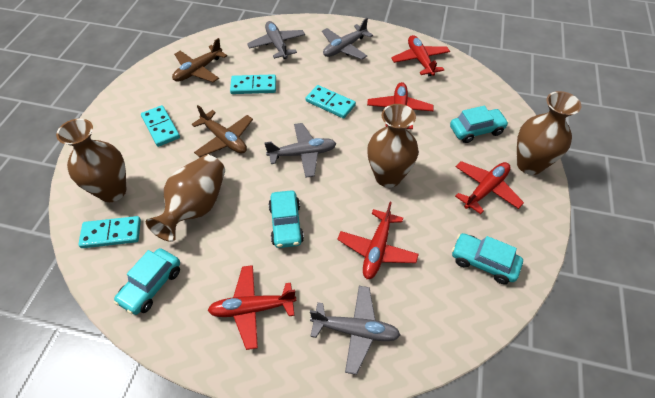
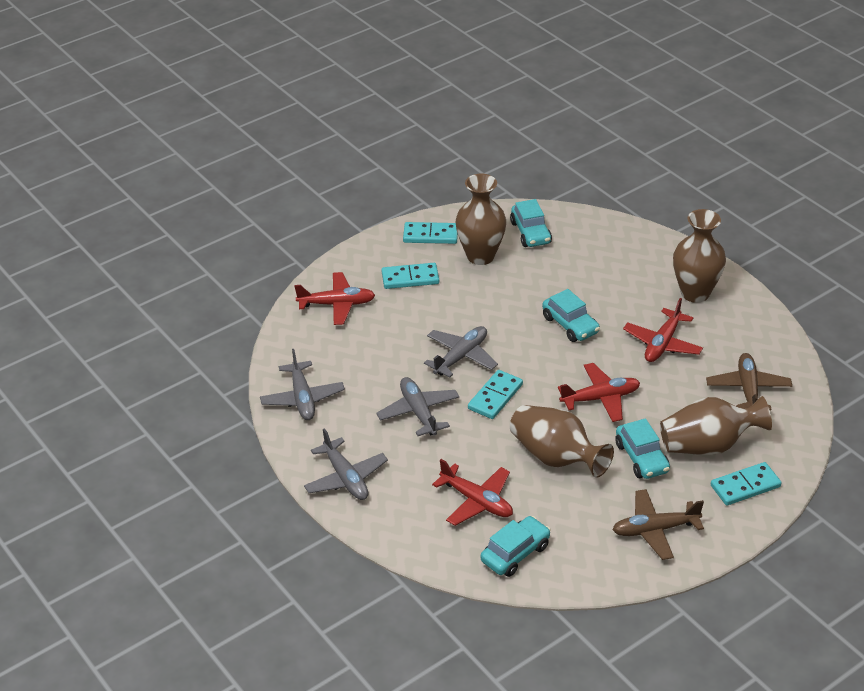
red plane: 5 -> 4

